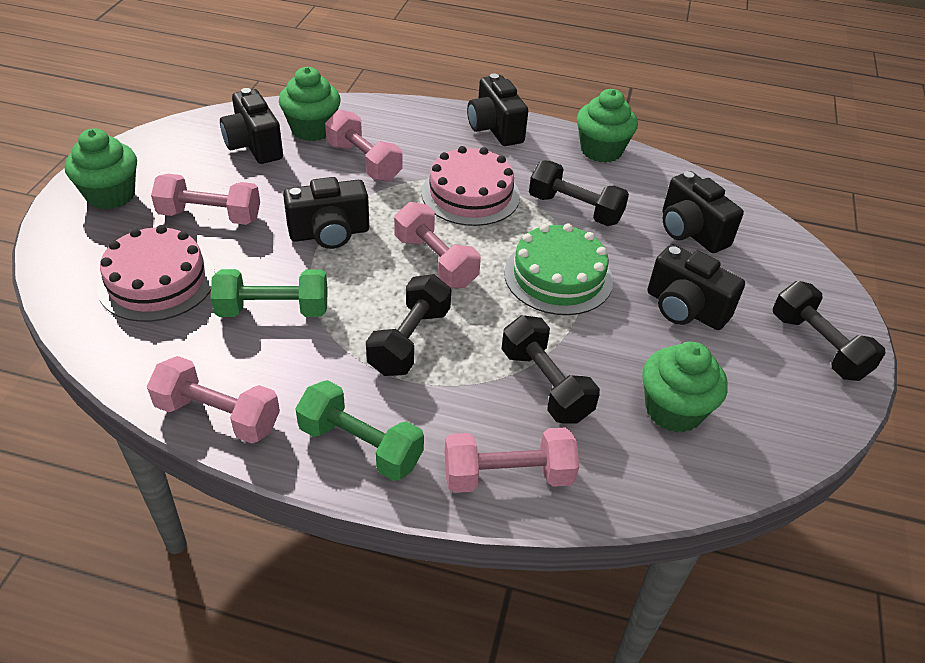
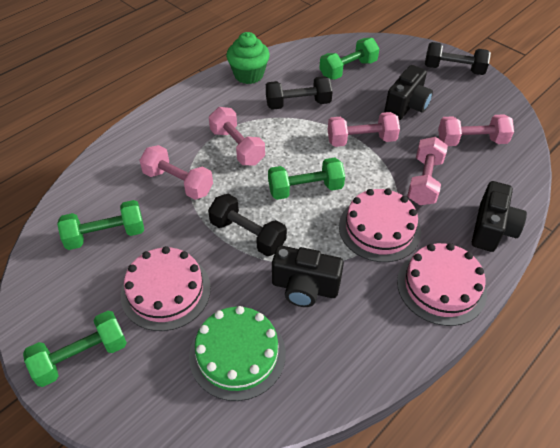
black camera: 5 -> 3
black dumbbell: 4 -> 3
green cupcake: 4 -> 1
green dumbbell: 2 -> 4
pink cake: 2 -> 3

